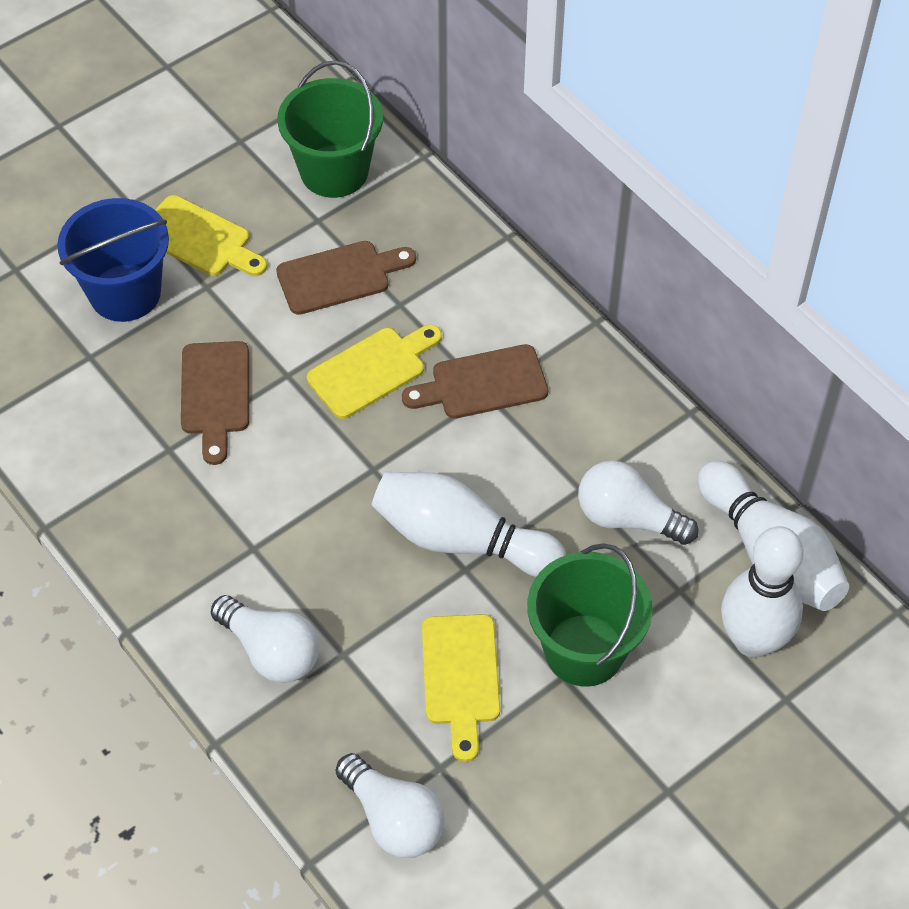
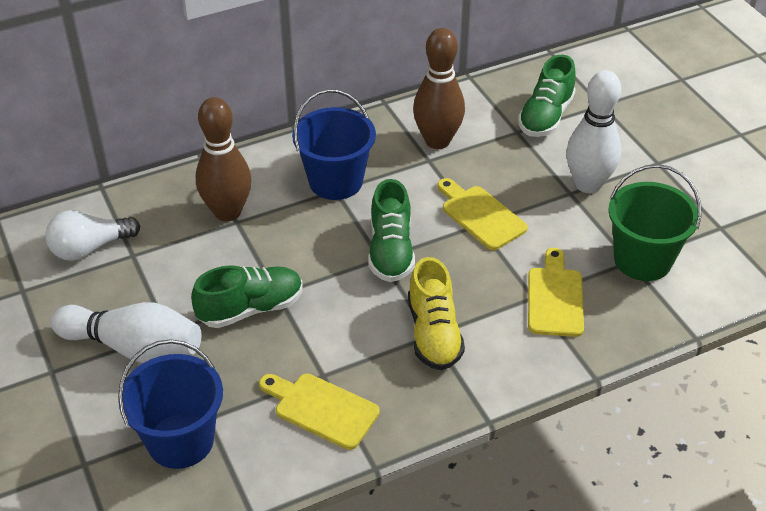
blue bucket: 1 -> 2
brown bowling pin: 0 -> 2
brown cutting board: 3 -> 0
green bucket: 2 -> 1
green shoe: 0 -> 3
white bowling pin: 3 -> 2
white light bulb: 3 -> 1
yellow shoe: 0 -> 1

